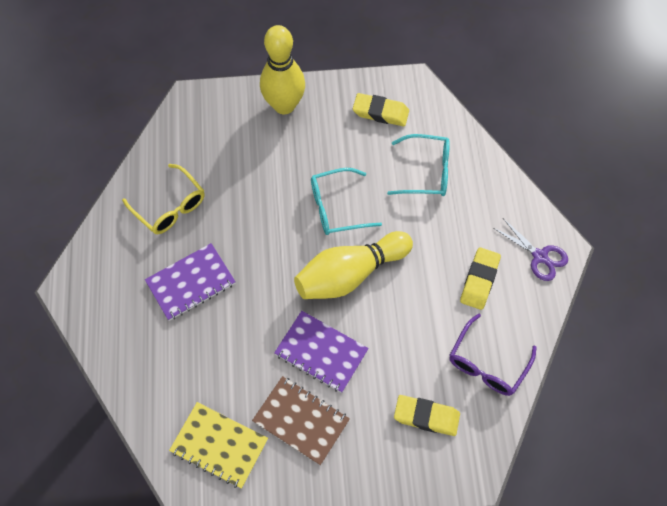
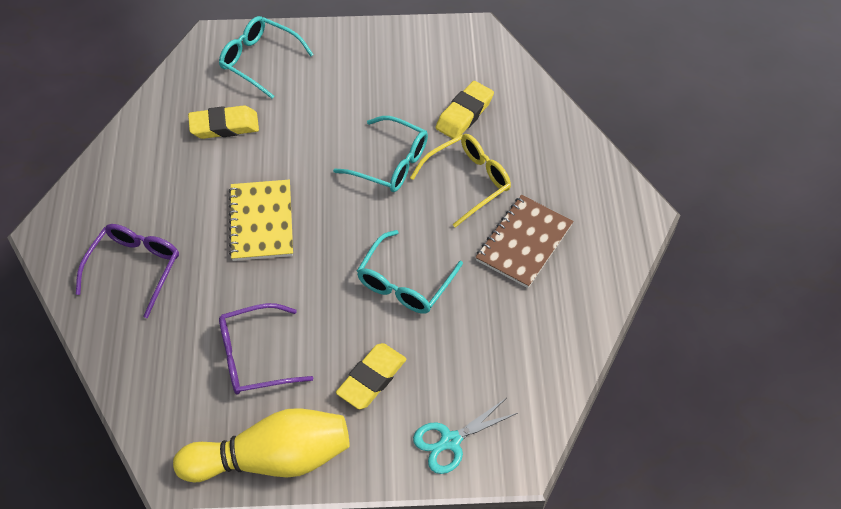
purple glasses: 1 -> 2
purple notebook: 2 -> 0
purple scissors: 1 -> 0
turquoise glasses: 2 -> 3
turquoise scissors: 0 -> 1
yellow bowling pin: 2 -> 1

